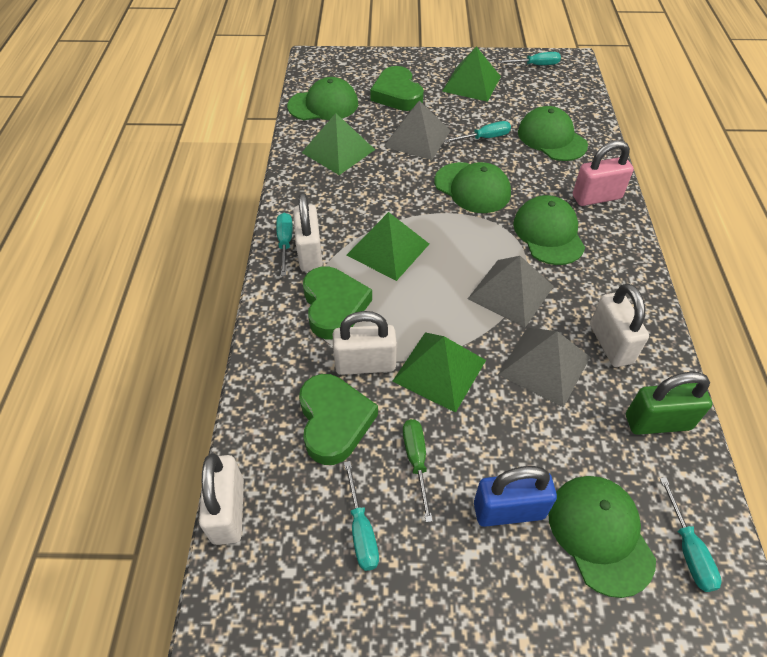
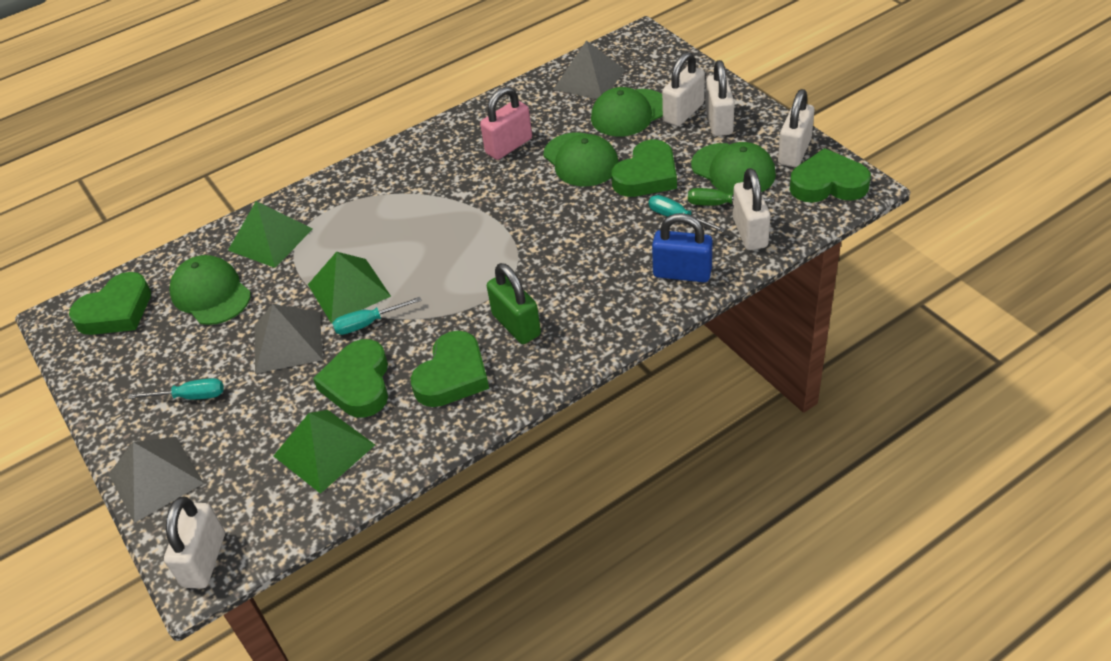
green cap: 5 -> 4
green heart: 3 -> 5
green pyramid: 4 -> 3
turquoise screwdriver: 5 -> 3
white padlock: 4 -> 5

